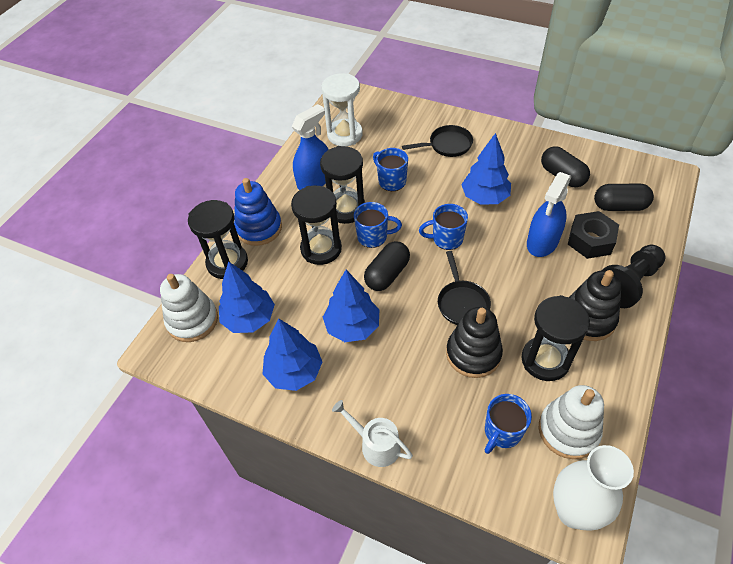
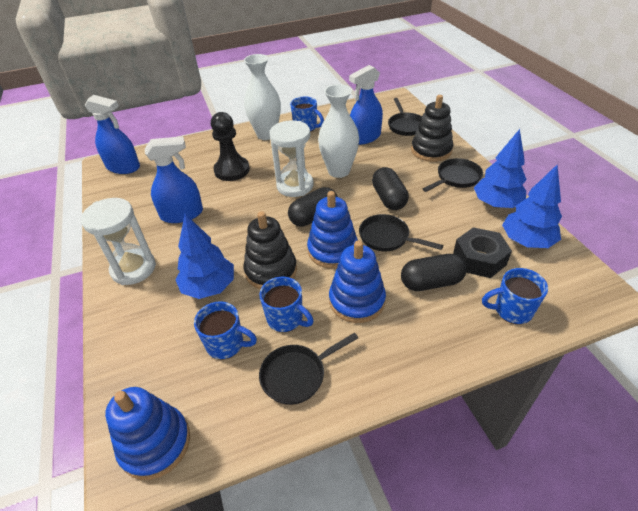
black hourglass: 4 -> 0
black pan: 2 -> 4
blue spray bottle: 2 -> 3
blue stacking toy: 1 -> 3
blue tree: 4 -> 3
white hourglass: 1 -> 2
white stacking toy: 2 -> 0
white vase: 1 -> 2
white watering can: 1 -> 0

